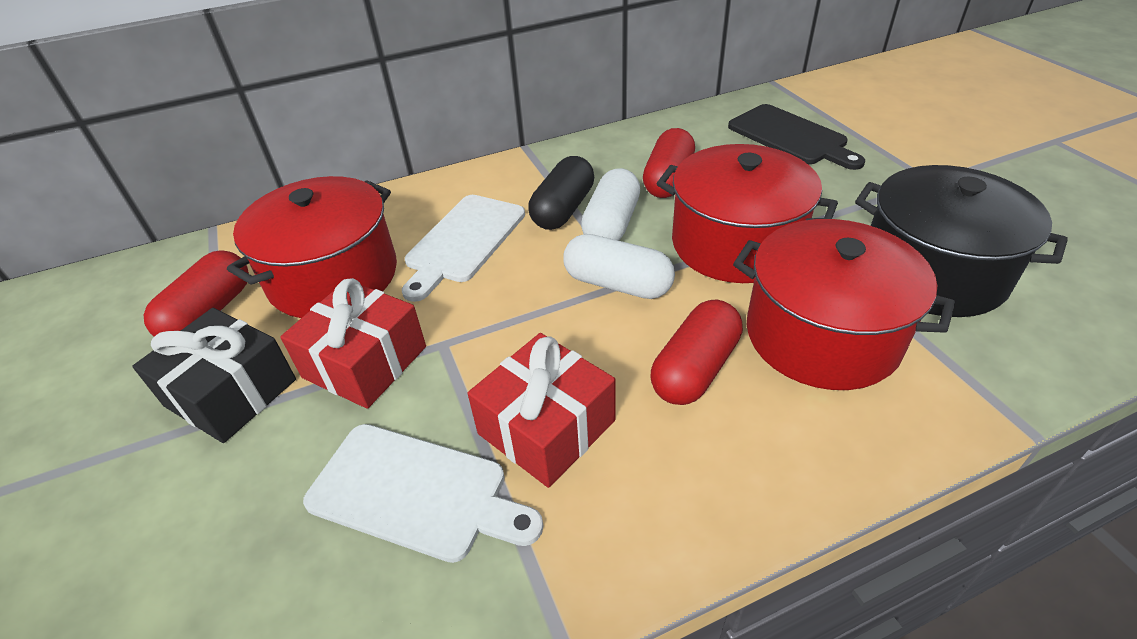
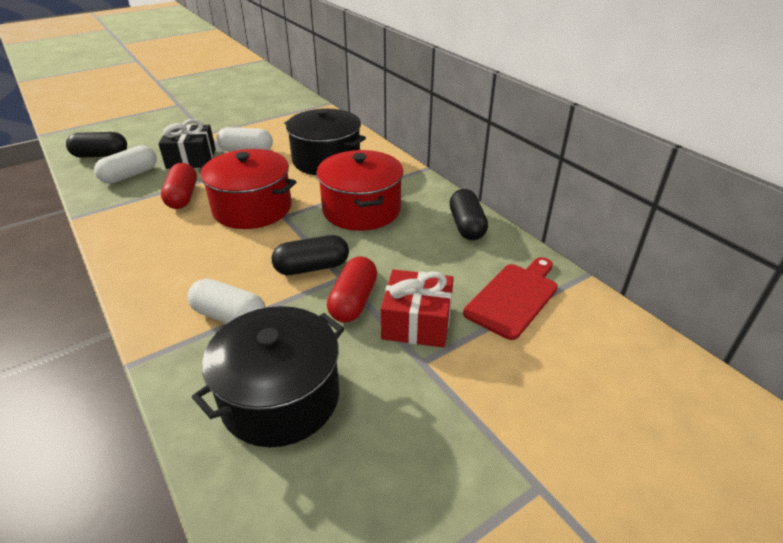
black capsule: 1 -> 3
black cutting board: 1 -> 0
black pot: 1 -> 2
red capsule: 3 -> 2
red cutting board: 0 -> 1
red gift: 2 -> 1
red pot: 3 -> 2
white capsule: 2 -> 3
white cutting board: 2 -> 0

